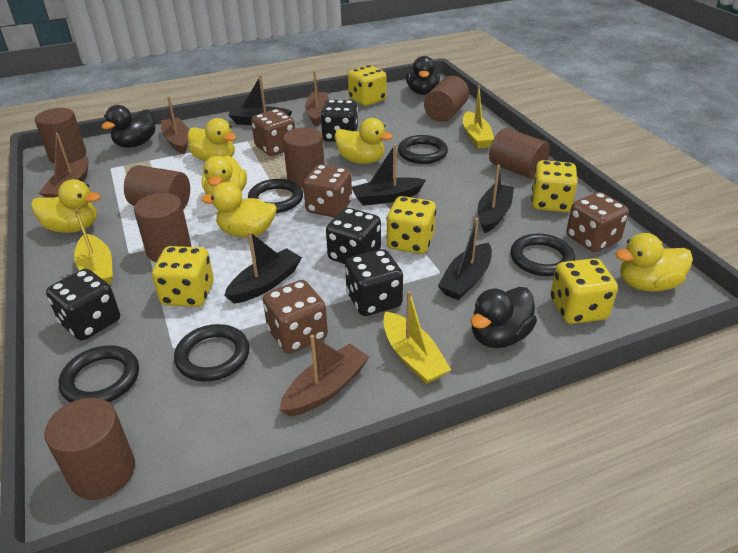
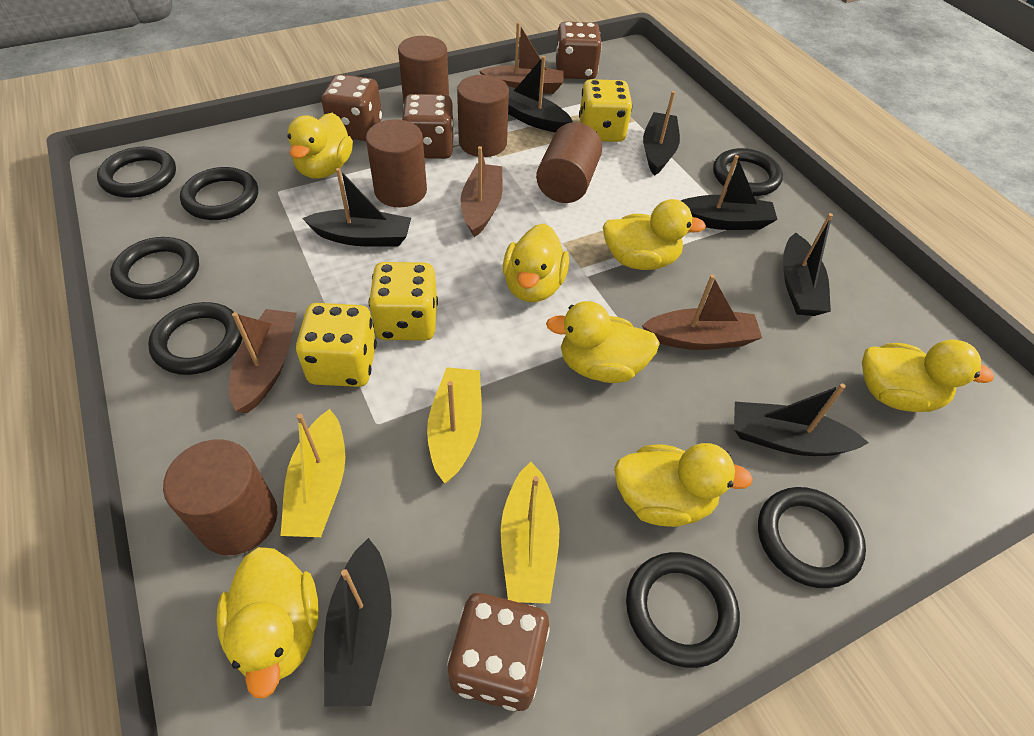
black boat: 5 -> 7
black dice: 4 -> 0
black duck: 3 -> 0
black ring: 5 -> 7
brown cylinder: 7 -> 5
yellow dice: 5 -> 3
yellow duck: 6 -> 7

